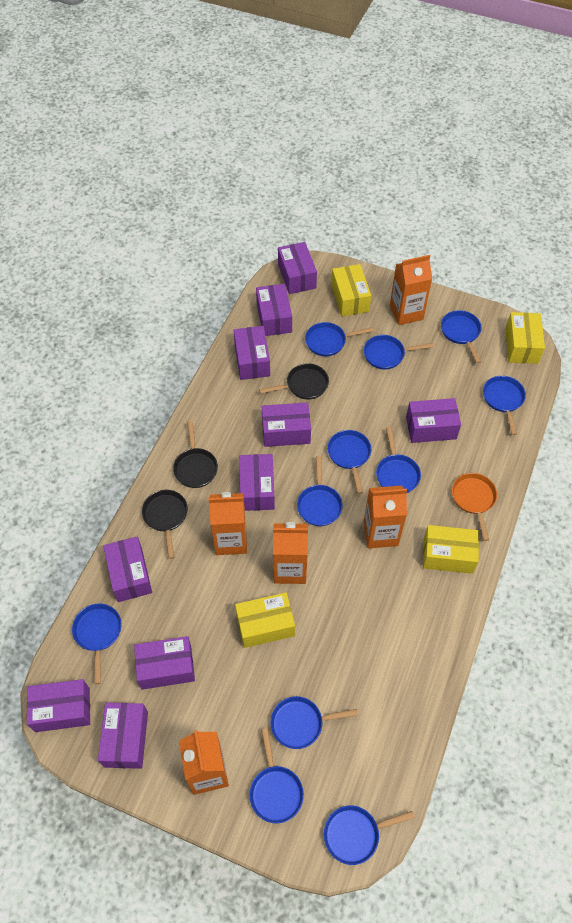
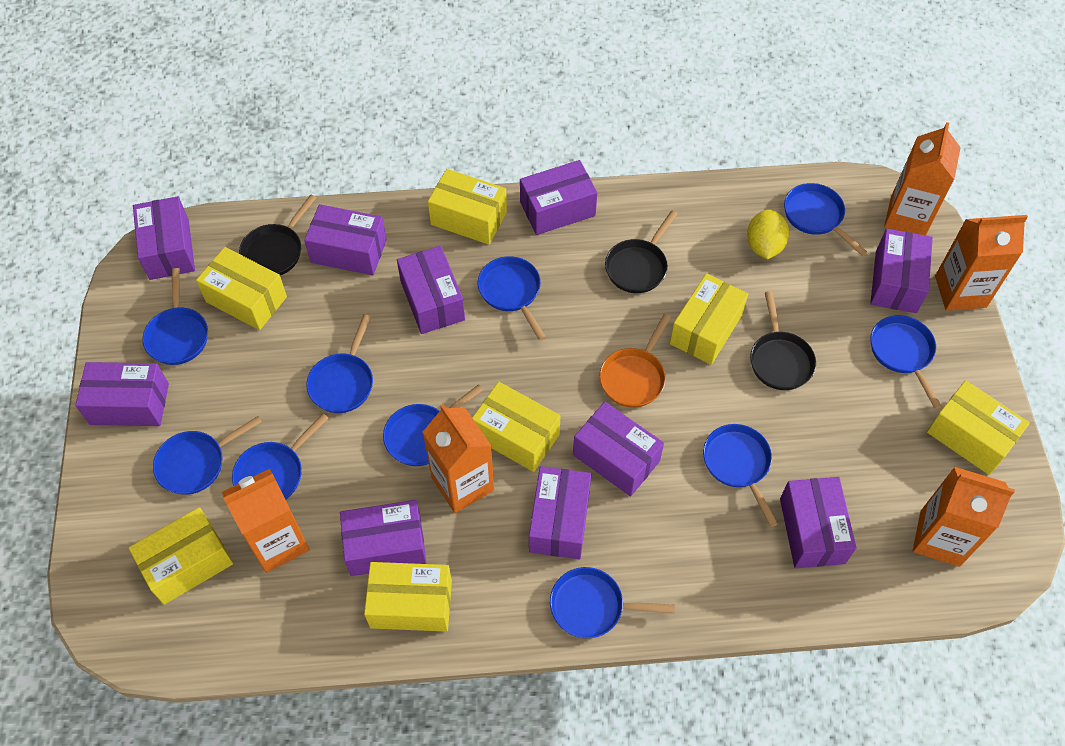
blue pan: 11 -> 10
yellow box: 4 -> 7
yellow lemon: 0 -> 1

